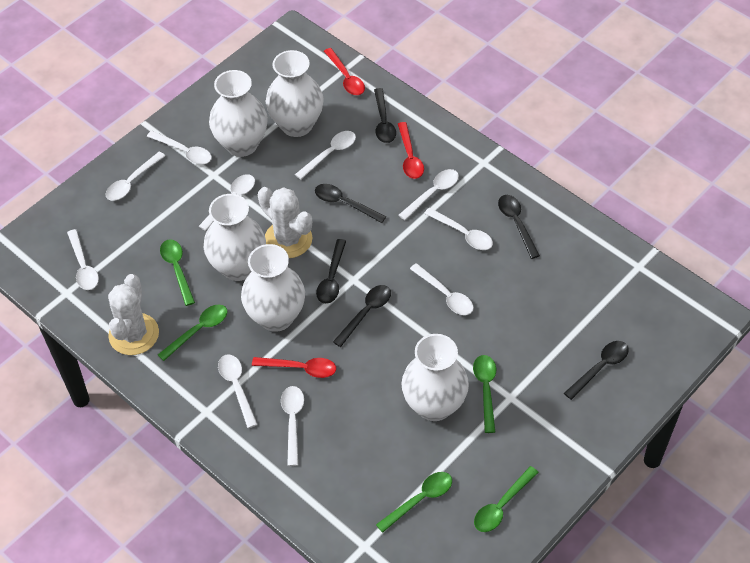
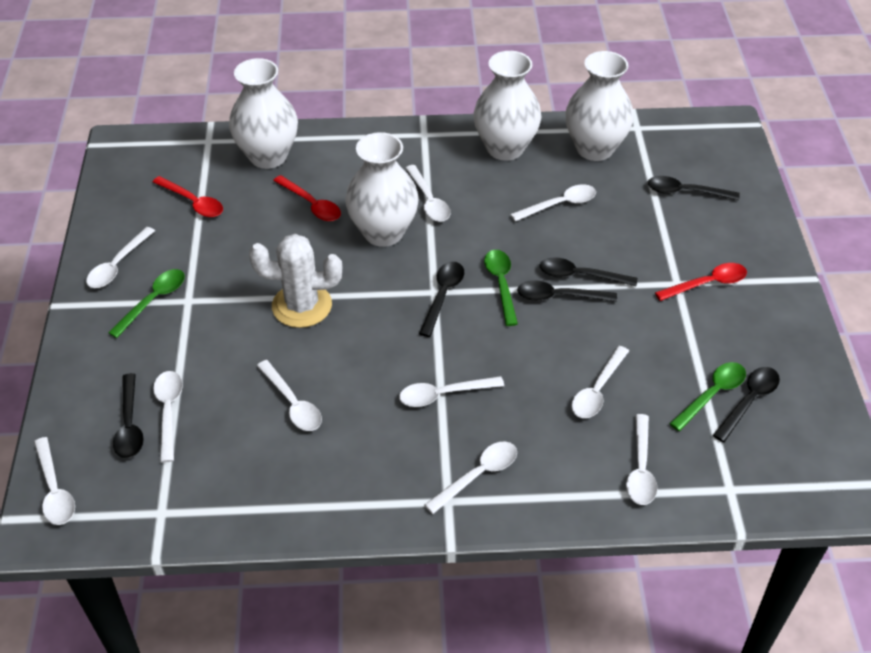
green spoon: 5 -> 3
white cactus: 2 -> 1
white vase: 5 -> 4

